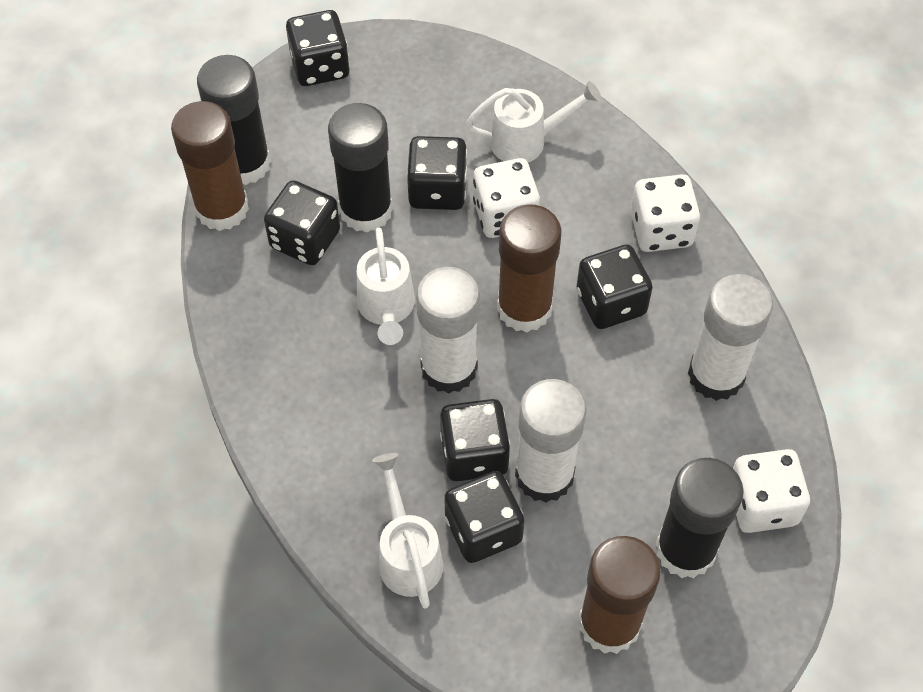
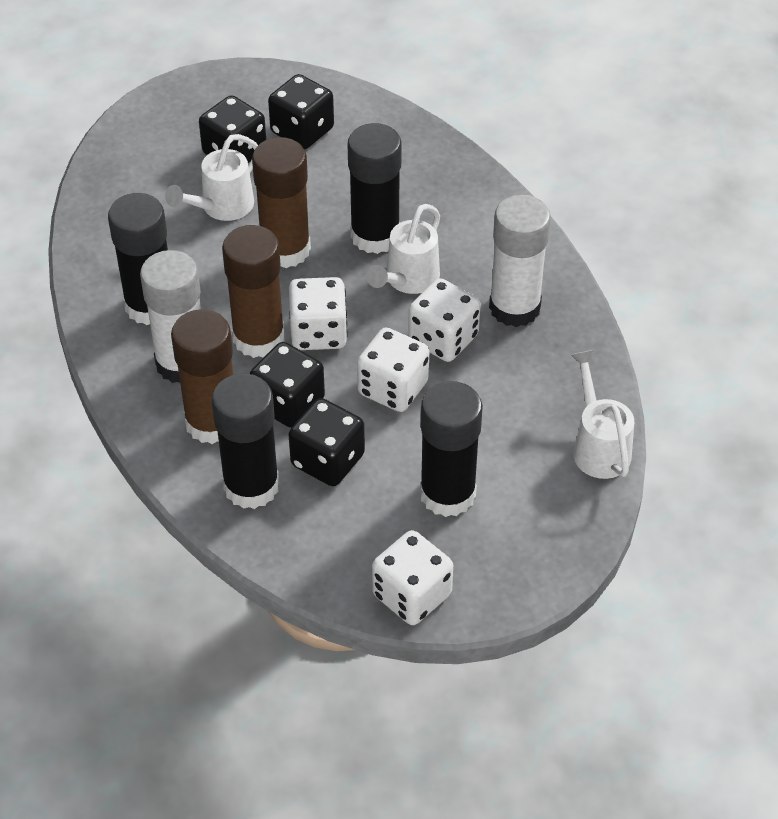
black dice: 6 -> 4
black glue stick: 3 -> 4
white dice: 3 -> 4
white glue stick: 3 -> 2

